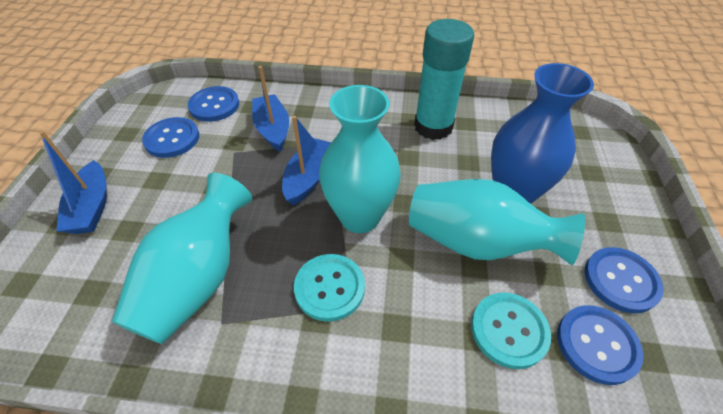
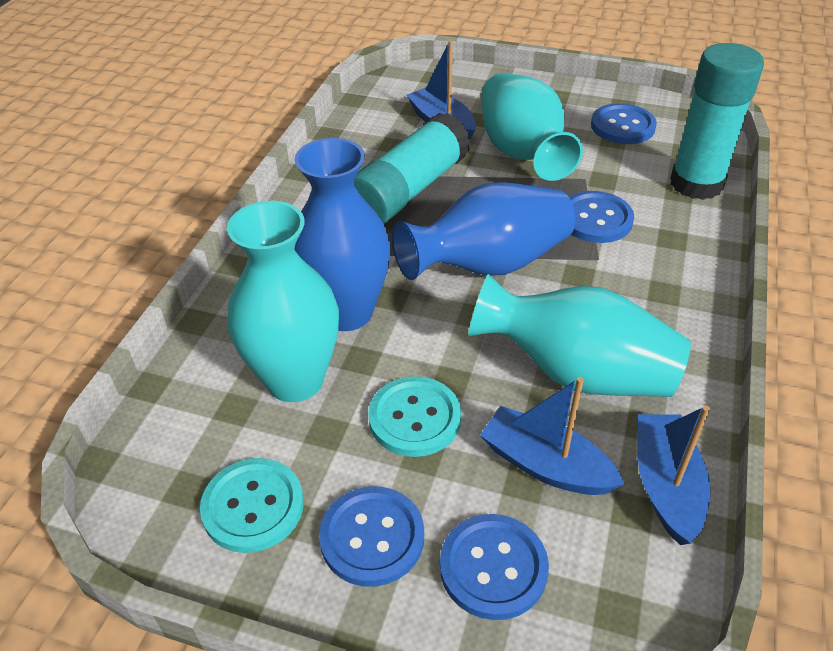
blue vase: 1 -> 2
turquoise glue stick: 1 -> 2

